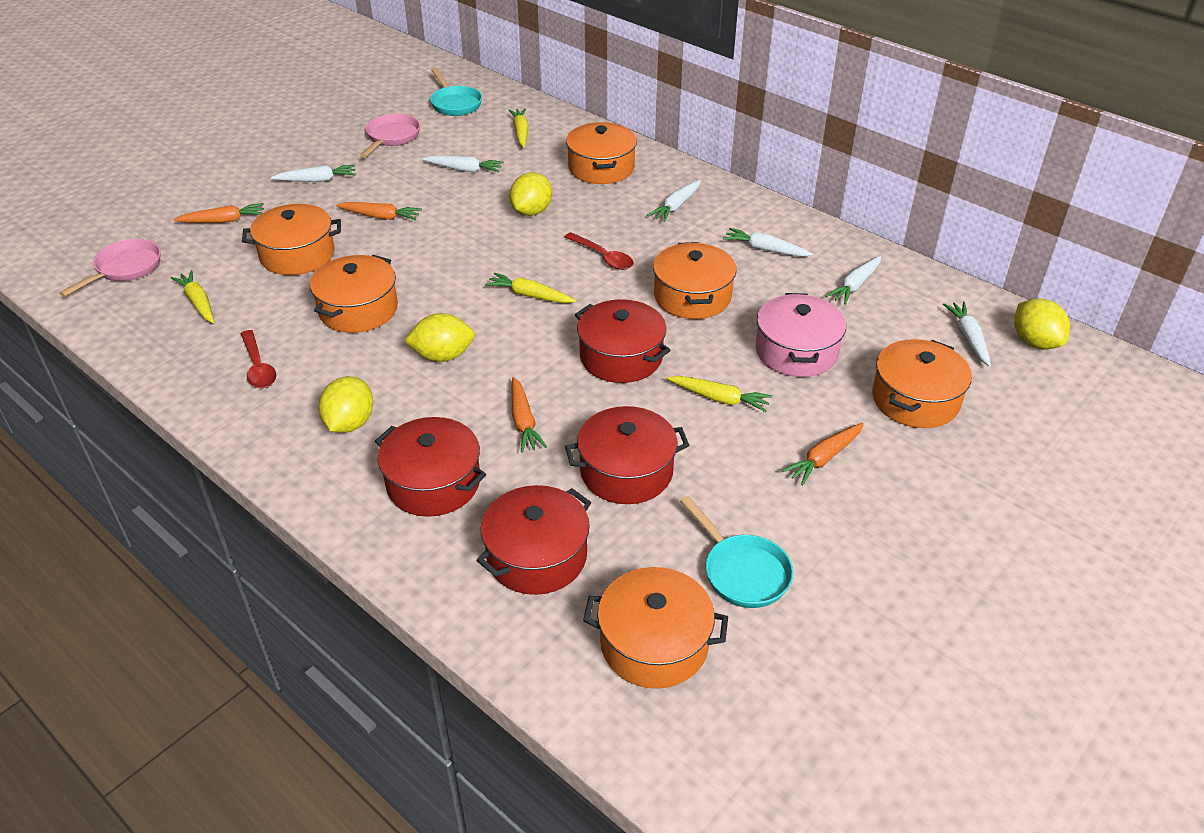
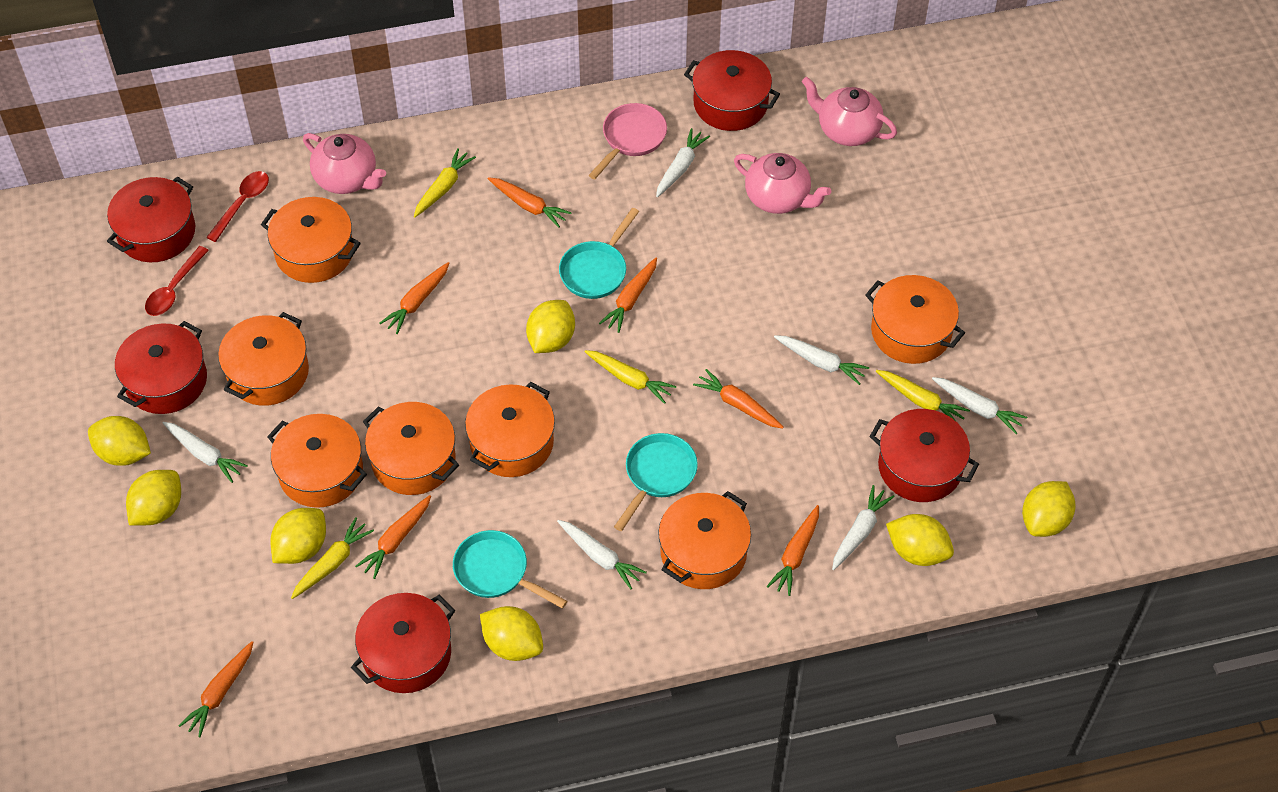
orange carrot: 4 -> 7
orange pot: 6 -> 7
pink pan: 2 -> 1
pink pot: 1 -> 0
pink teapot: 0 -> 3
red pot: 4 -> 5
turquoise pan: 2 -> 3
yellow lemon: 4 -> 7

